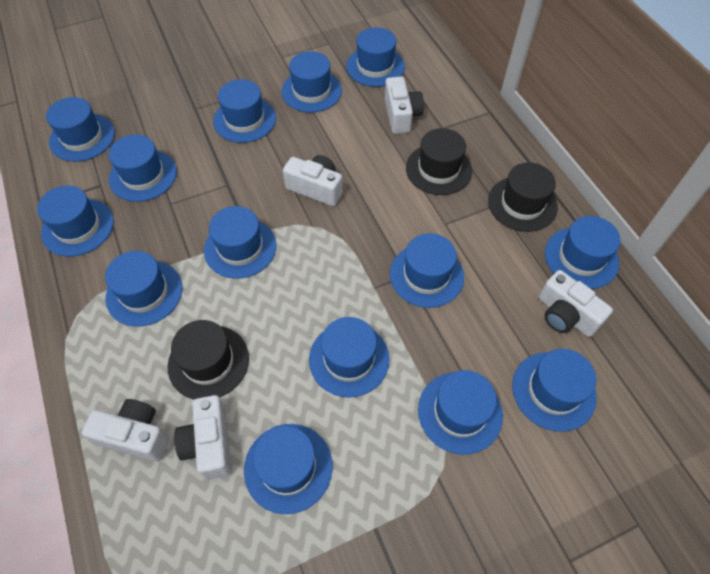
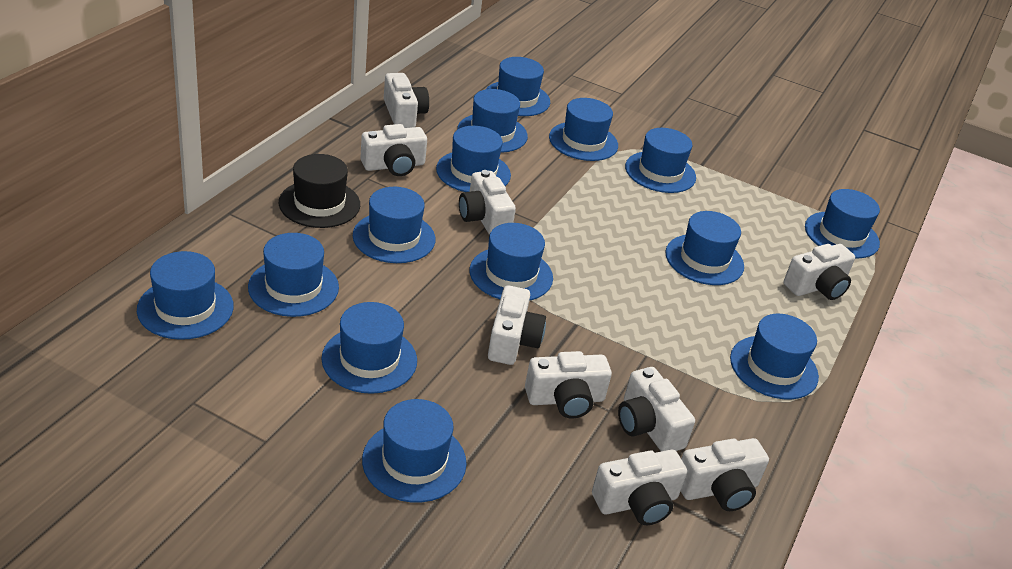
black hat: 3 -> 1
white camera: 5 -> 9

